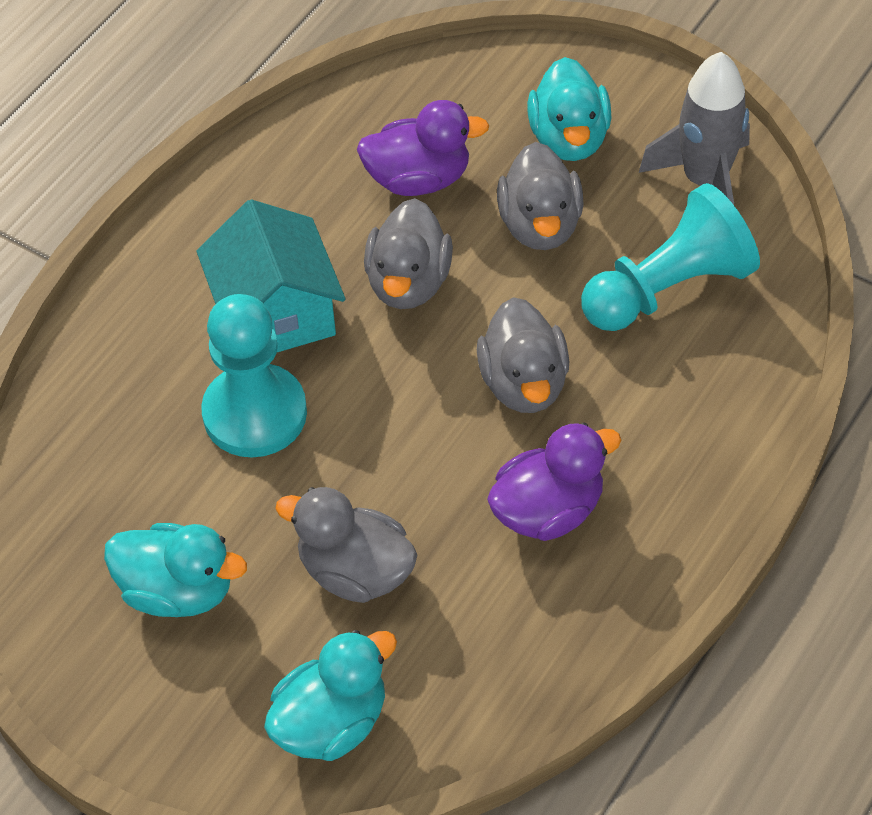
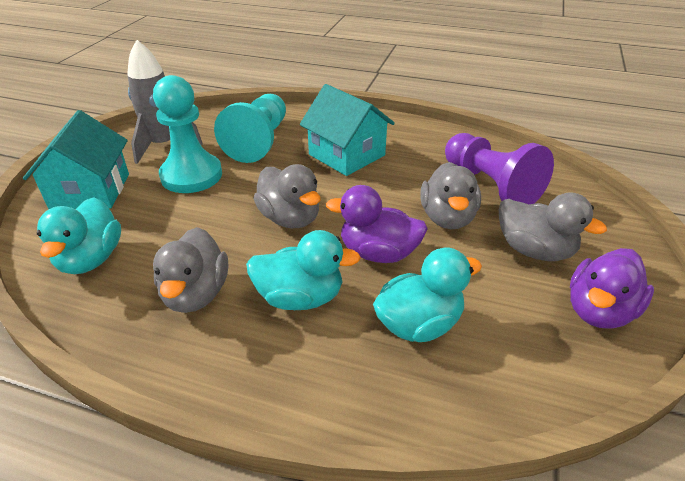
purple pawn: 0 -> 1
turquoise house: 1 -> 2

